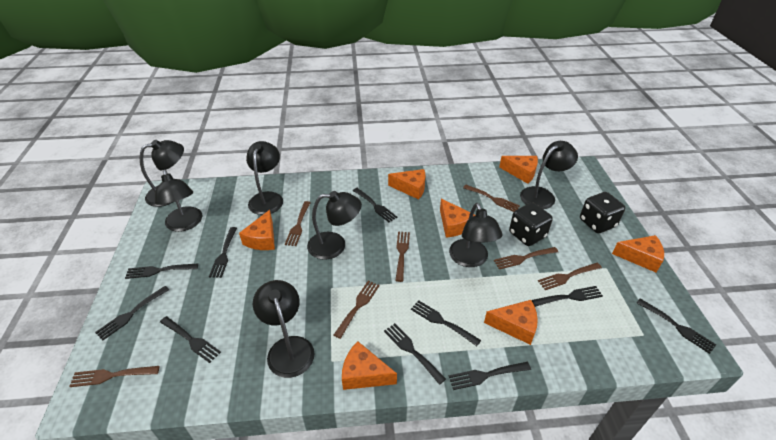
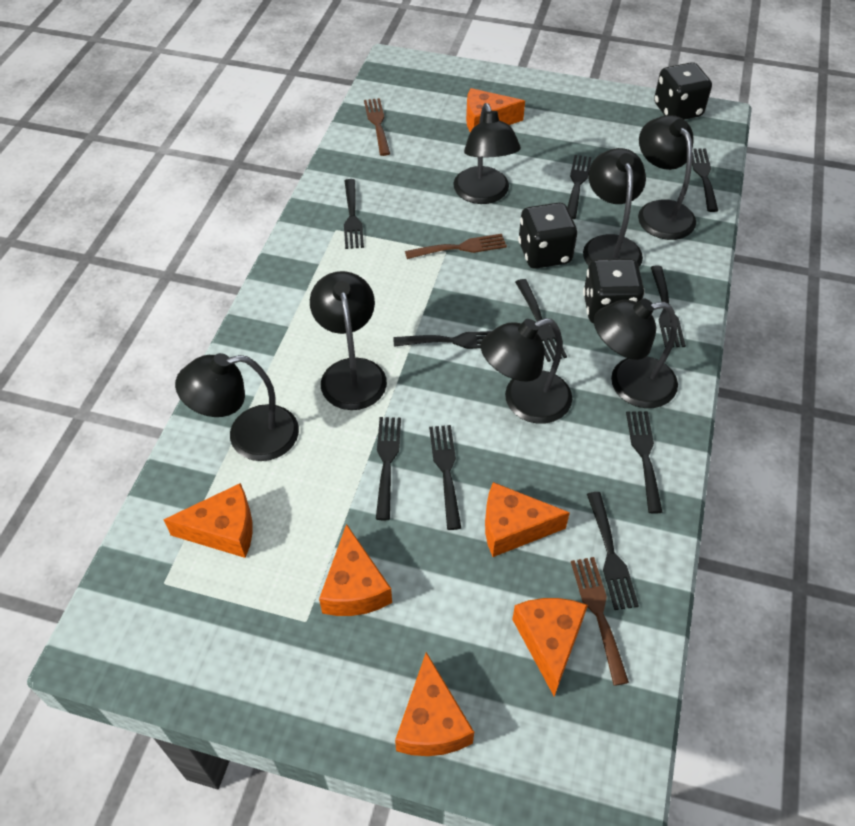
black dice: 2 -> 3
brown fork: 7 -> 3
orange cheese: 7 -> 6

